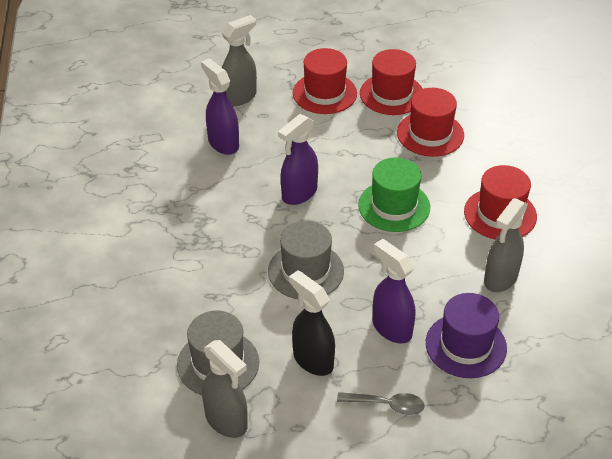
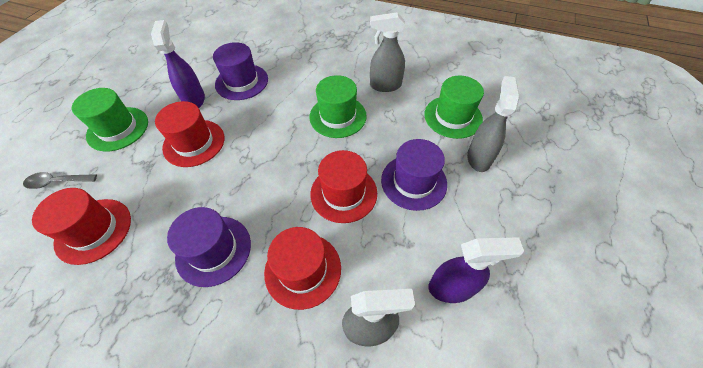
black spray bottle: 1 -> 0
green hat: 1 -> 3
grey hat: 2 -> 0
purple hat: 1 -> 3
purple spray bottle: 3 -> 2

